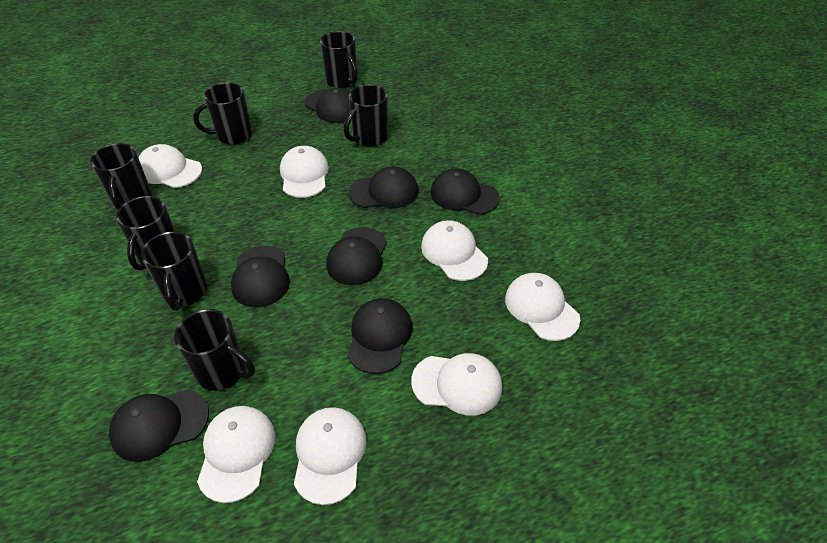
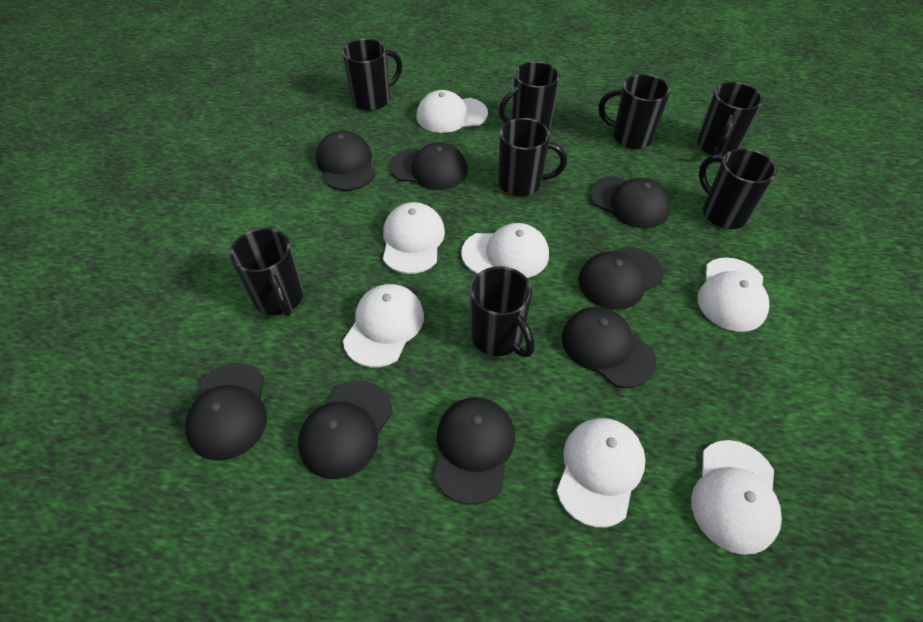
black cap: 7 -> 8
black mug: 7 -> 8

